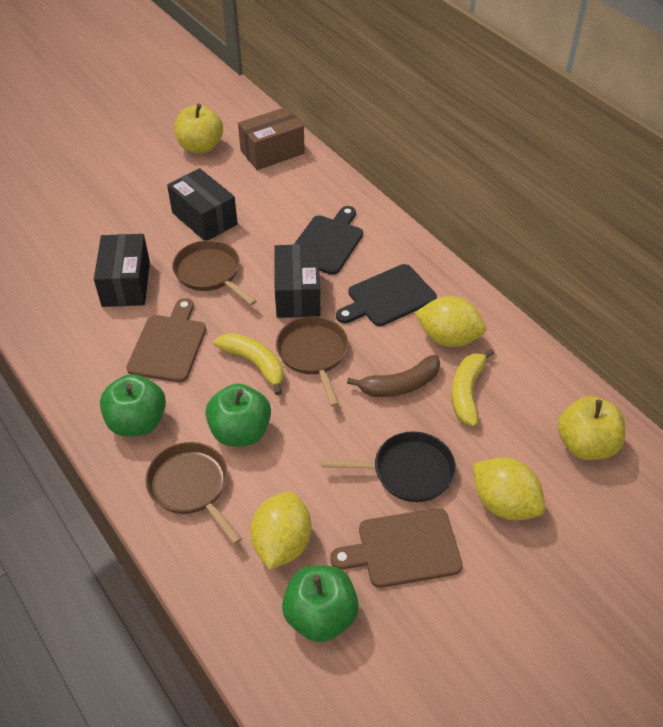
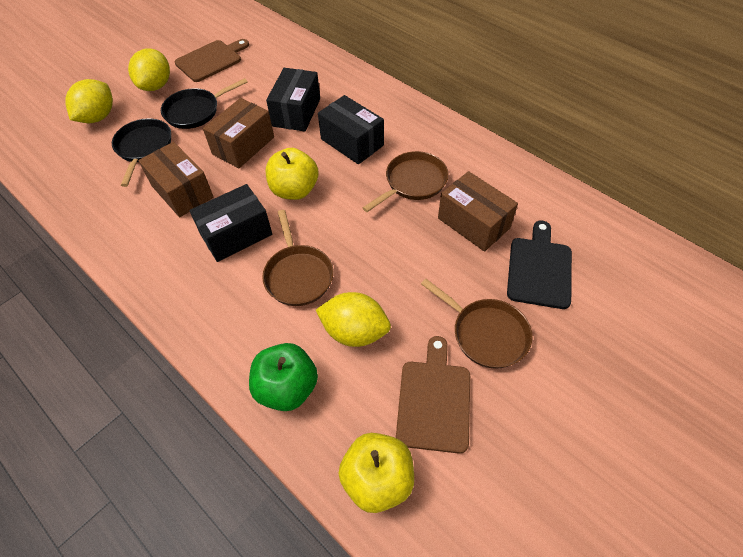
black cutting board: 2 -> 1
black pan: 1 -> 2
brown banana: 1 -> 0
brown box: 1 -> 3
green apple: 3 -> 1
yellow banana: 2 -> 0

